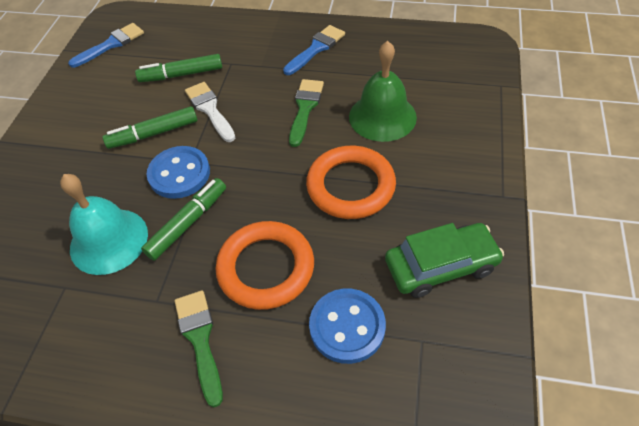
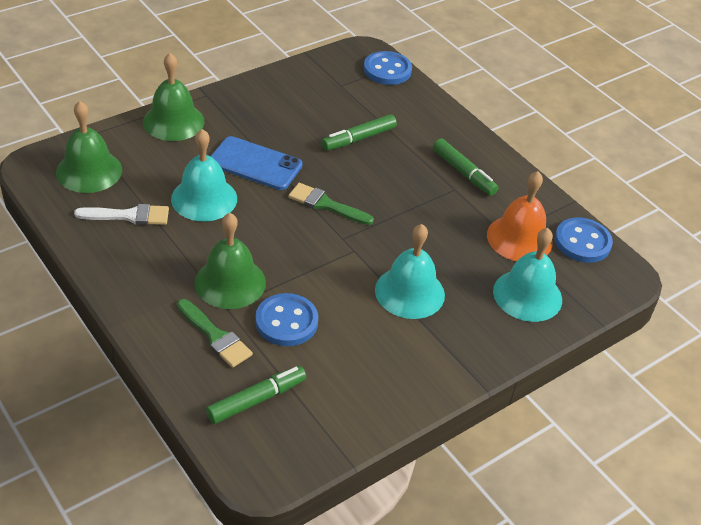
blue brush: 2 -> 0
blue button: 2 -> 3
blue phone: 0 -> 1
green bell: 1 -> 3
green car: 1 -> 0
orange bell: 0 -> 1
orange ring: 2 -> 0
turquoise bell: 1 -> 3

